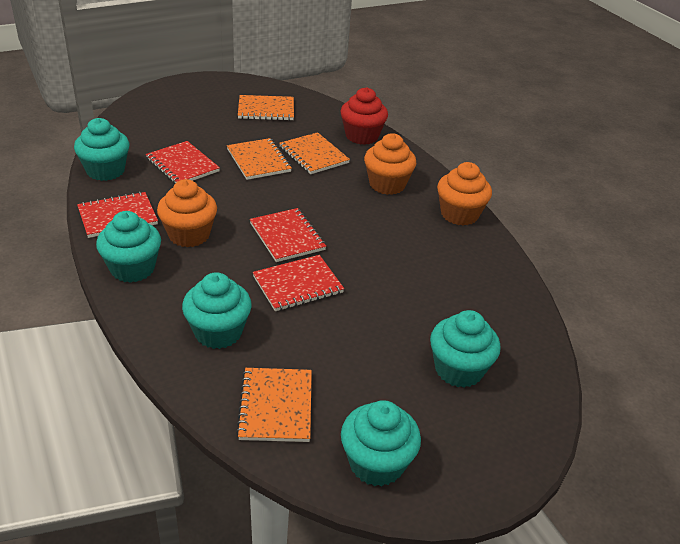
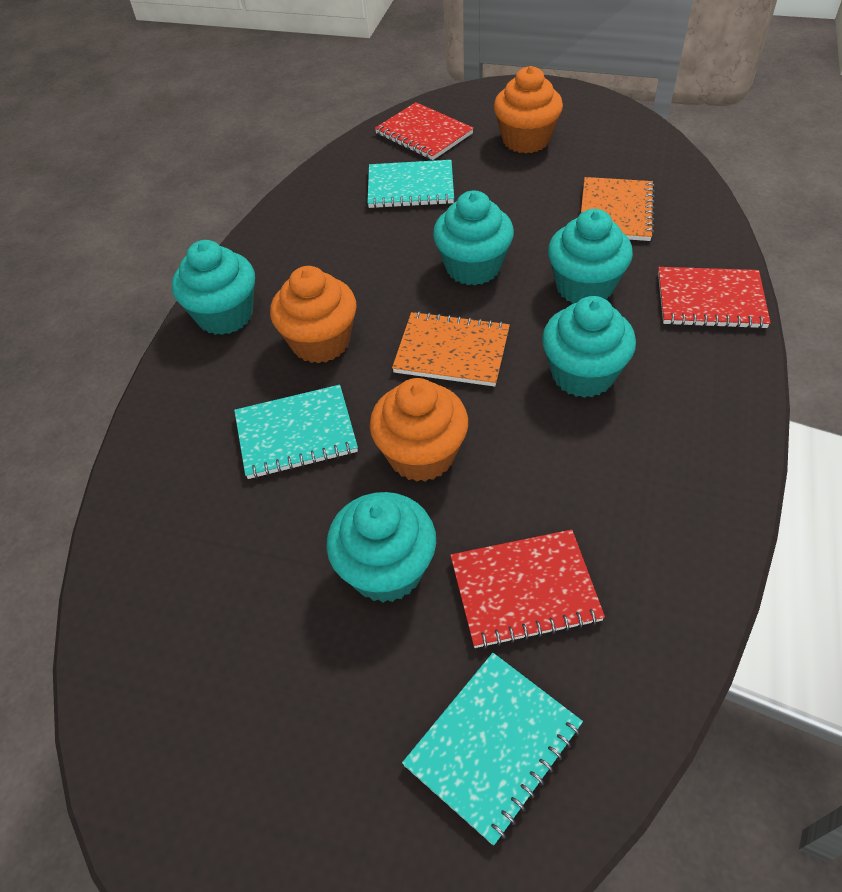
orange notebook: 4 -> 2
red cupcake: 1 -> 0
red notebook: 4 -> 3
turquoise notebook: 0 -> 3

